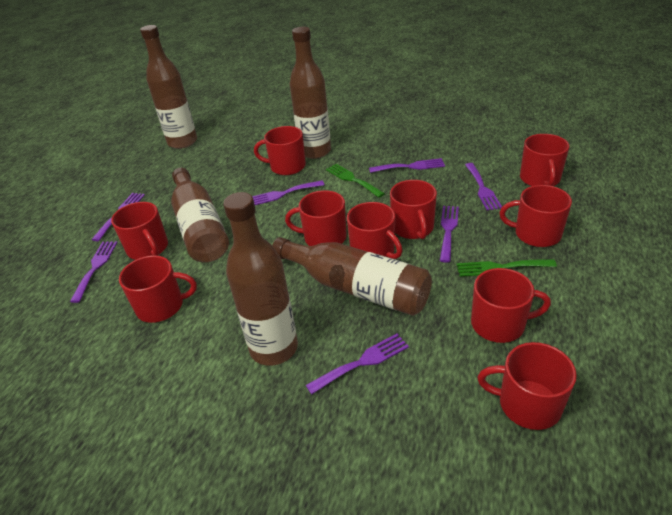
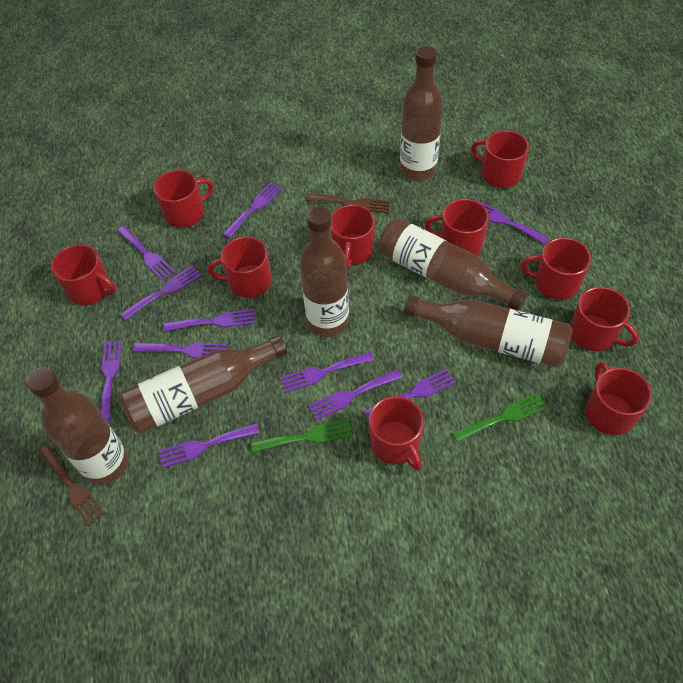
brown bottle: 5 -> 6
brown fork: 0 -> 2
purple fork: 7 -> 11

